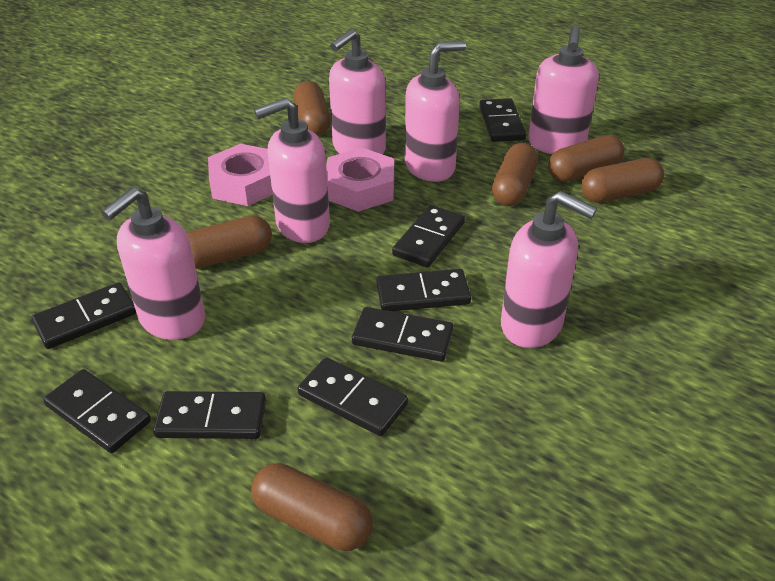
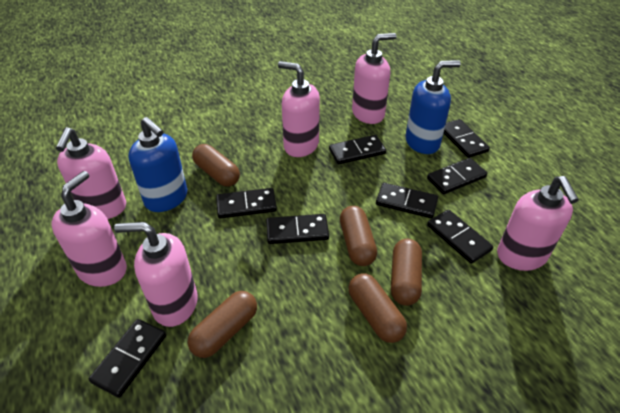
blue soap dispenser: 0 -> 2
brown capsule: 6 -> 5
pink nut: 2 -> 0

